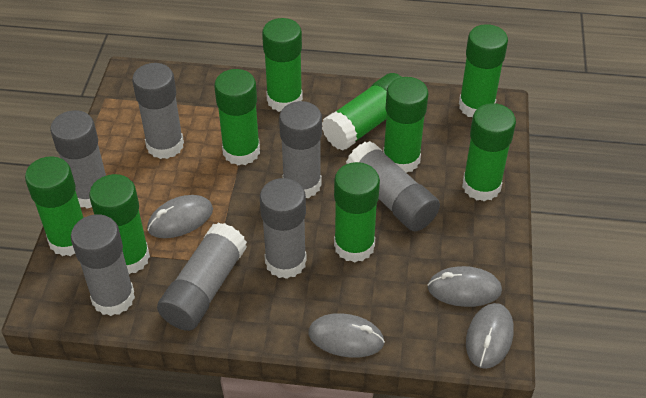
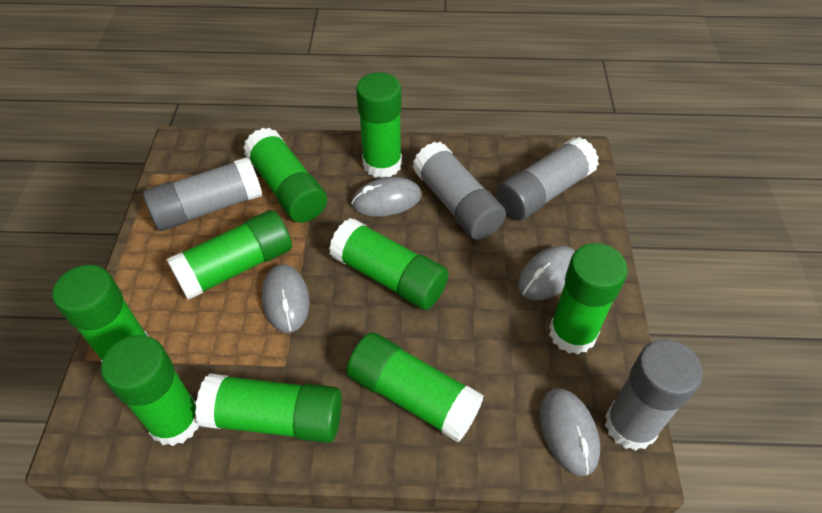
grey glue stick: 7 -> 4

